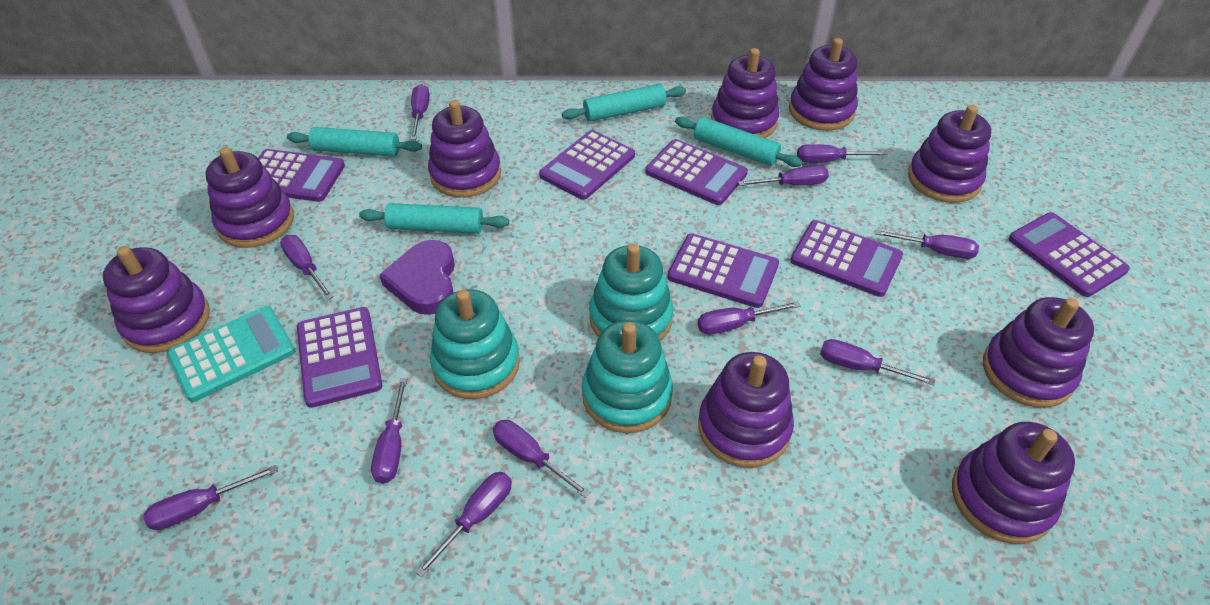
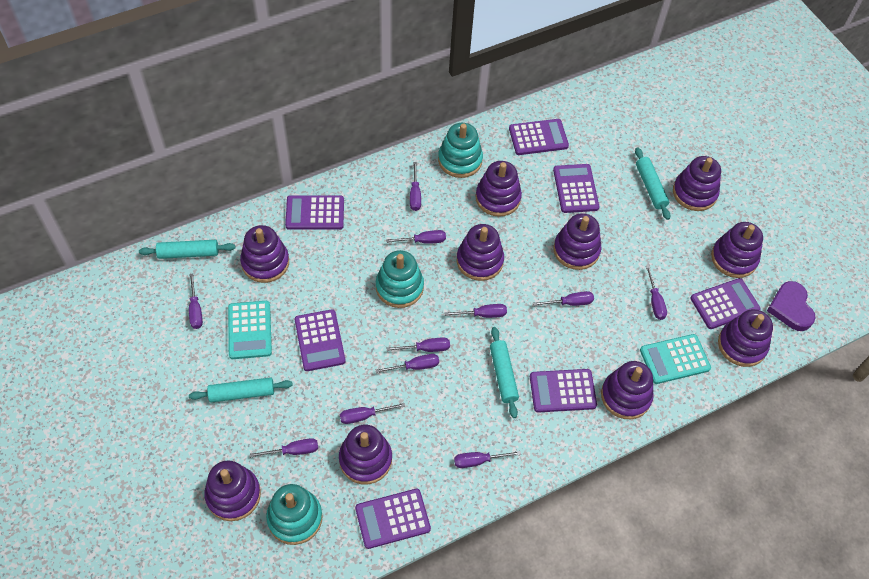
purple stacking toy: 9 -> 10
turquoise calculator: 1 -> 2

